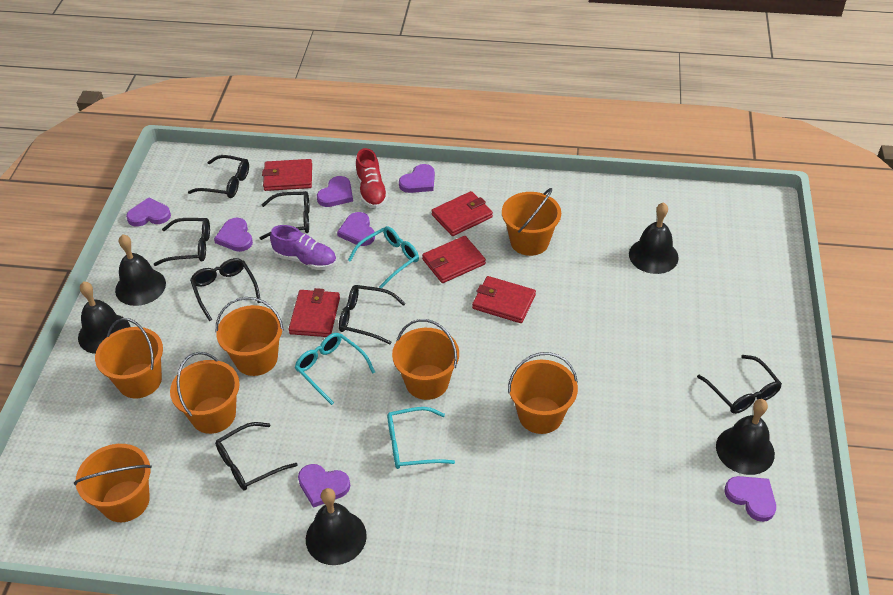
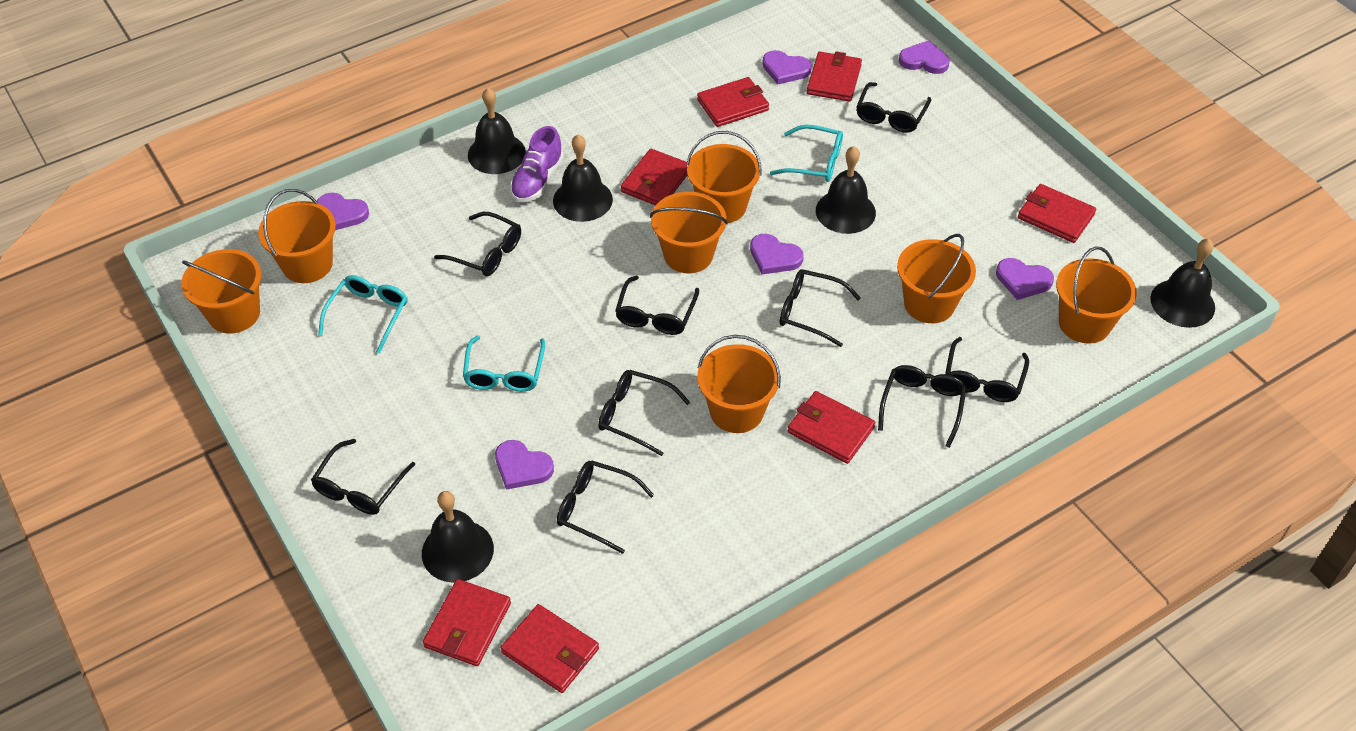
black glasses: 7 -> 9
purple heart: 7 -> 6
red shoe: 1 -> 0
red wallet: 5 -> 7

